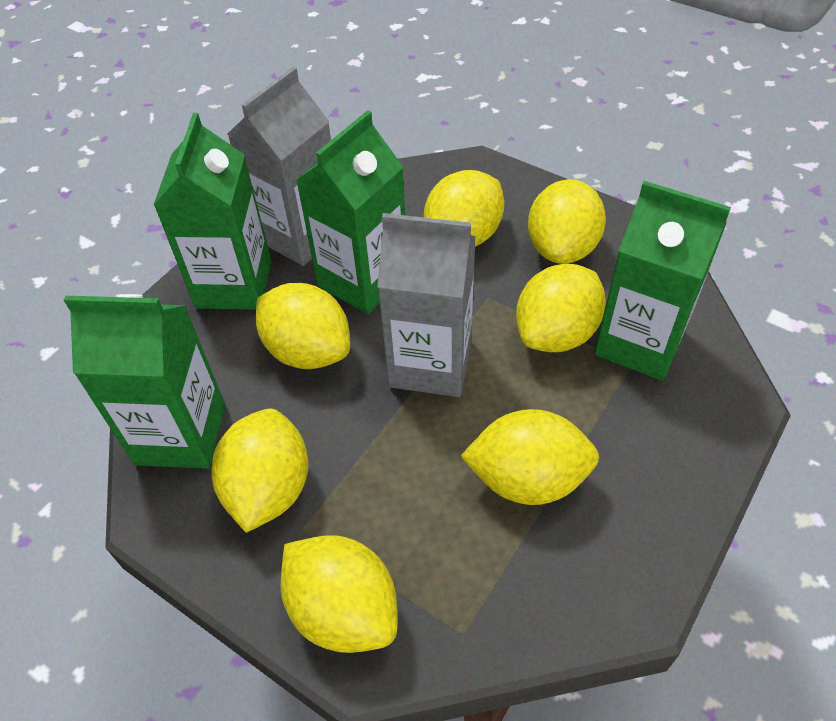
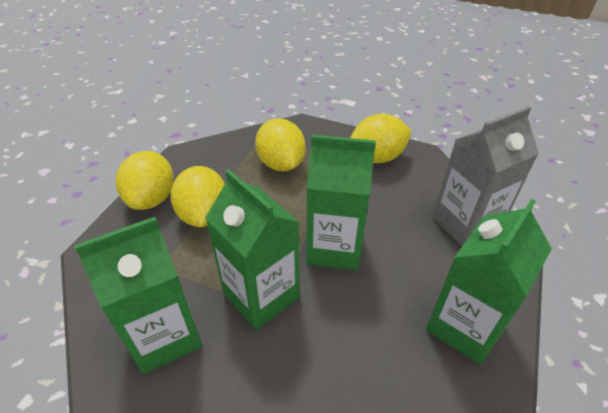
grey carton: 2 -> 1
yellow lemon: 7 -> 4

